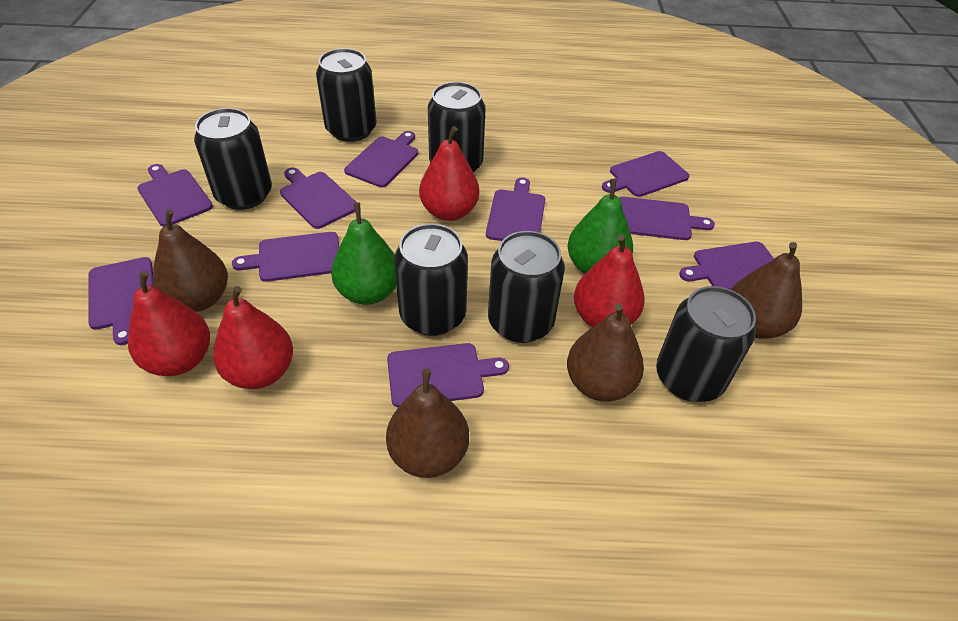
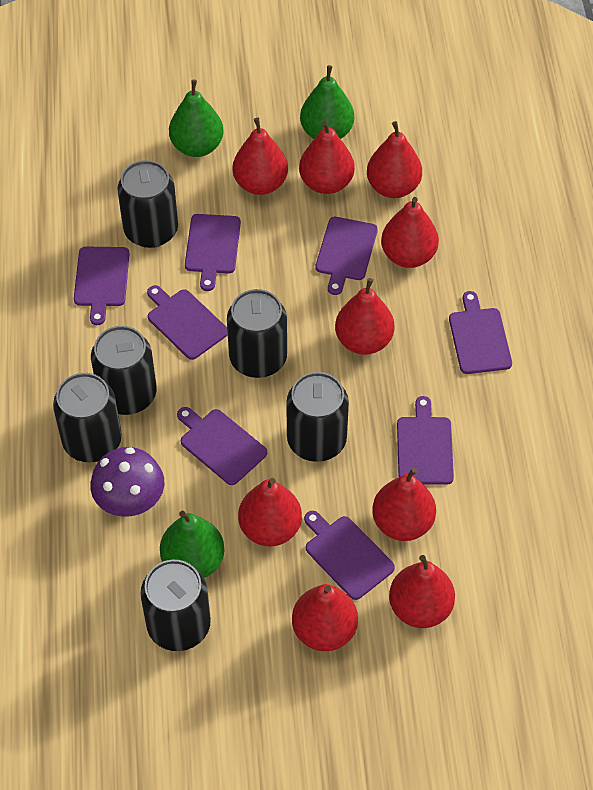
brown pear: 4 -> 0
green pear: 2 -> 3
purple cutting board: 10 -> 8
purple mushroom: 0 -> 1
red pear: 4 -> 9

